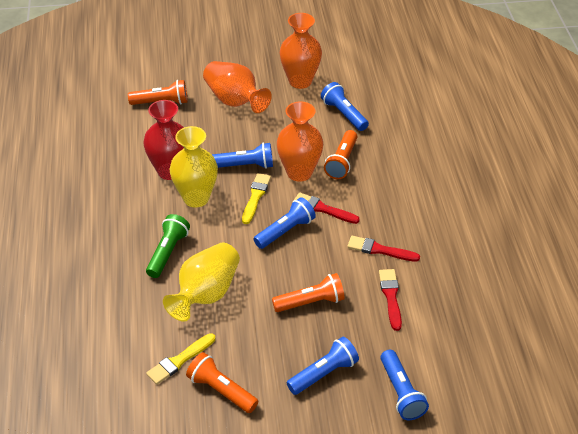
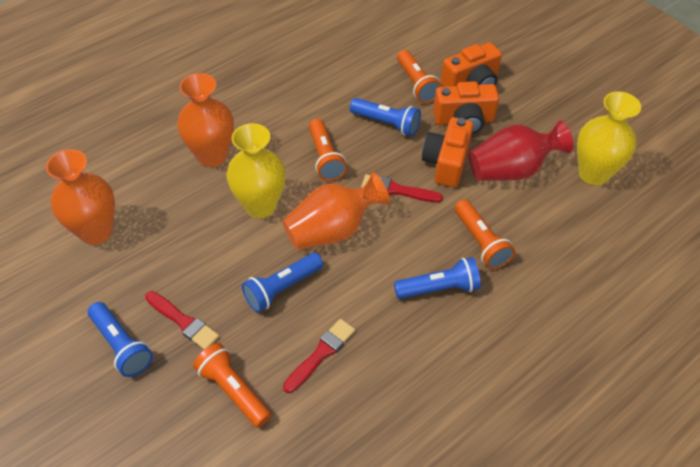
blue flashlight: 5 -> 4
green flashlight: 1 -> 0
orange camera: 0 -> 3
yellow brush: 2 -> 0

